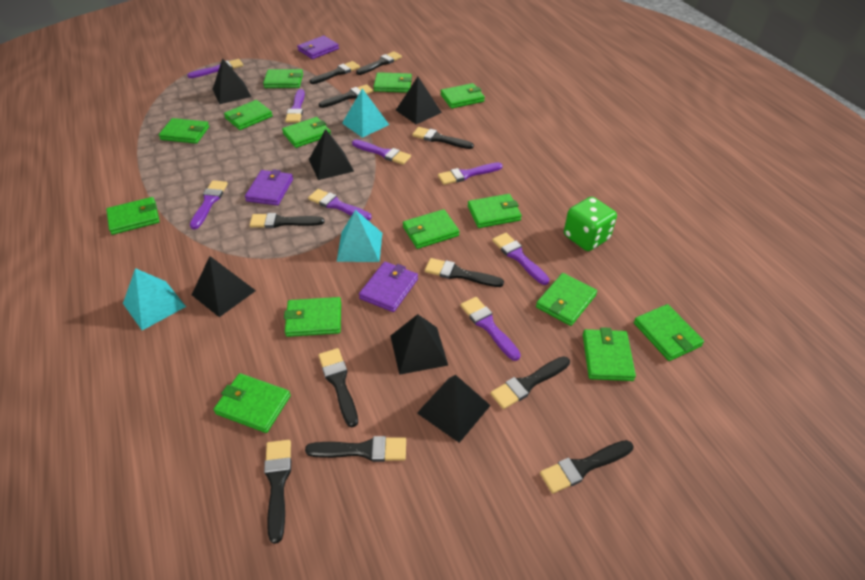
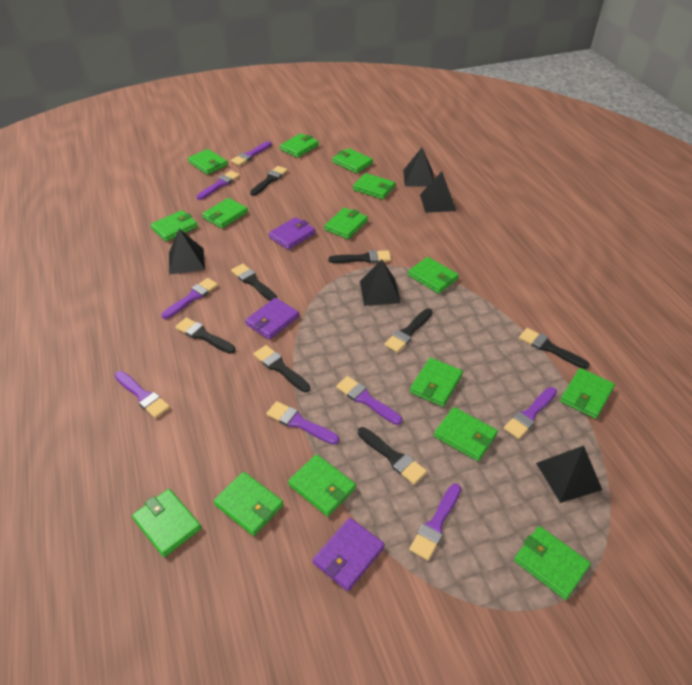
black brush: 11 -> 8
black pyramid: 6 -> 5
green dice: 1 -> 0
green wallet: 14 -> 15
turquoise pyramid: 3 -> 0

